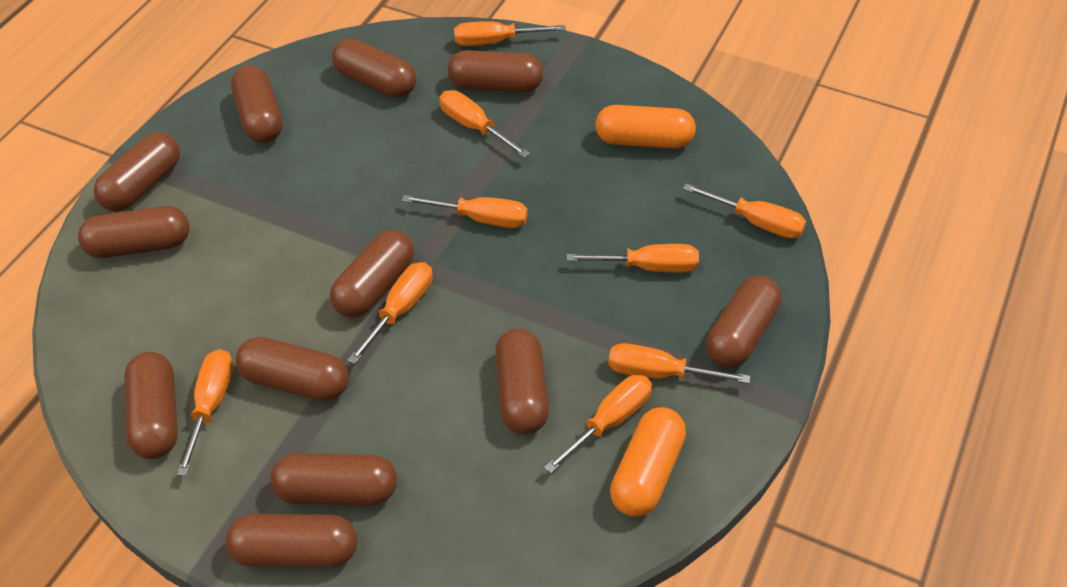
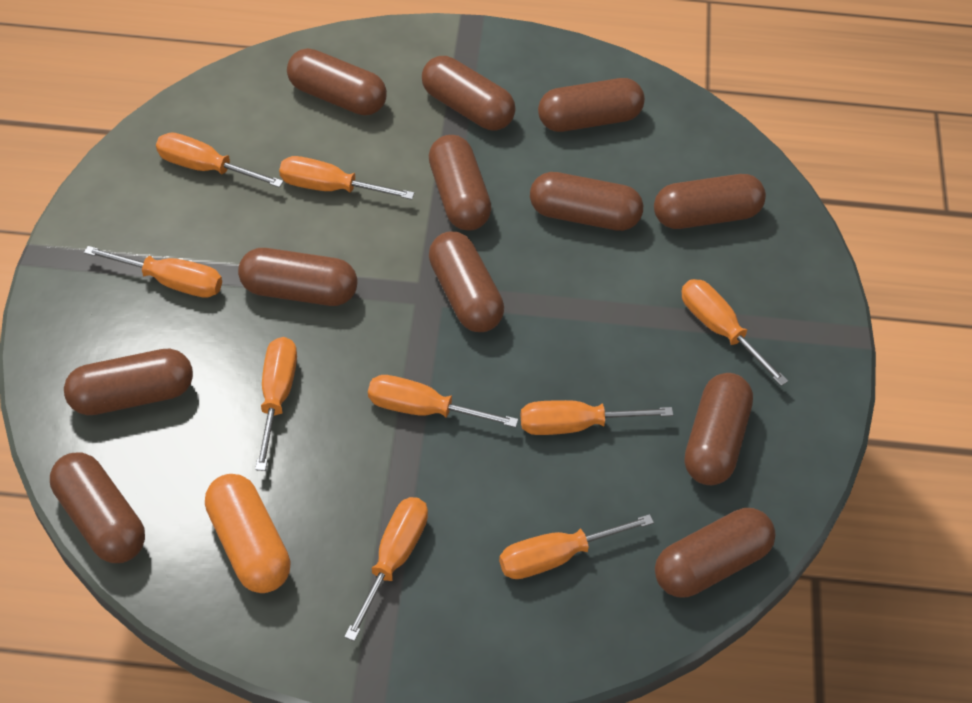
orange capsule: 2 -> 1

